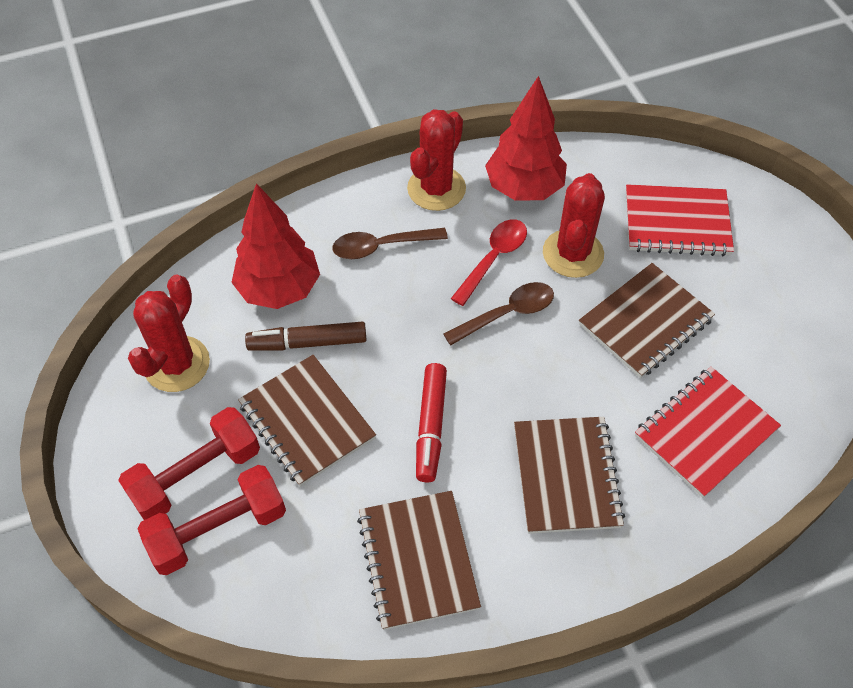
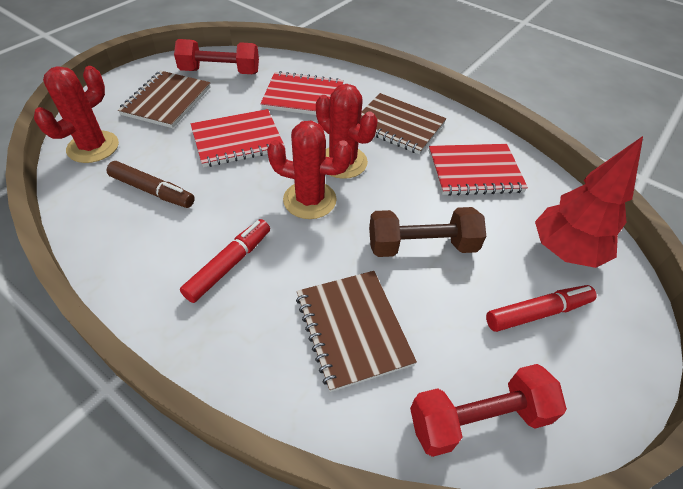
brown dumbbell: 0 -> 1
brown notebook: 4 -> 3
brown spoon: 2 -> 0
red marker: 1 -> 2
red notebook: 2 -> 3
red spoon: 1 -> 0
red tree: 2 -> 1

